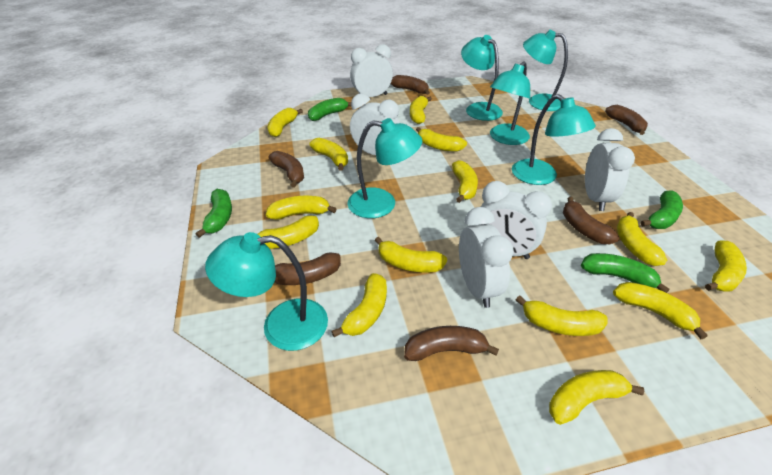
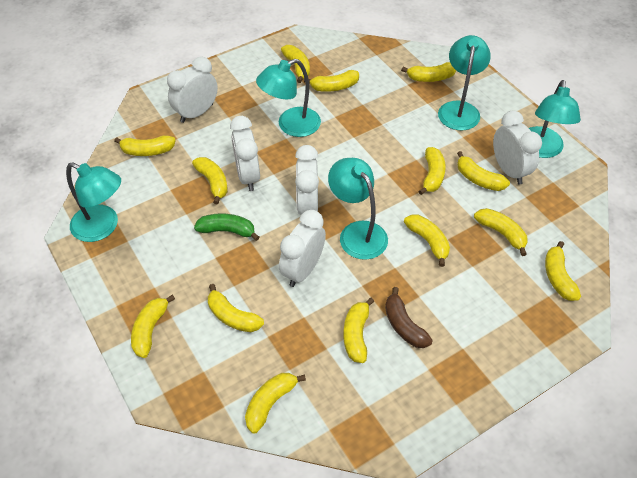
brown banana: 6 -> 1
green banana: 4 -> 1
turquoise lamp: 6 -> 5

